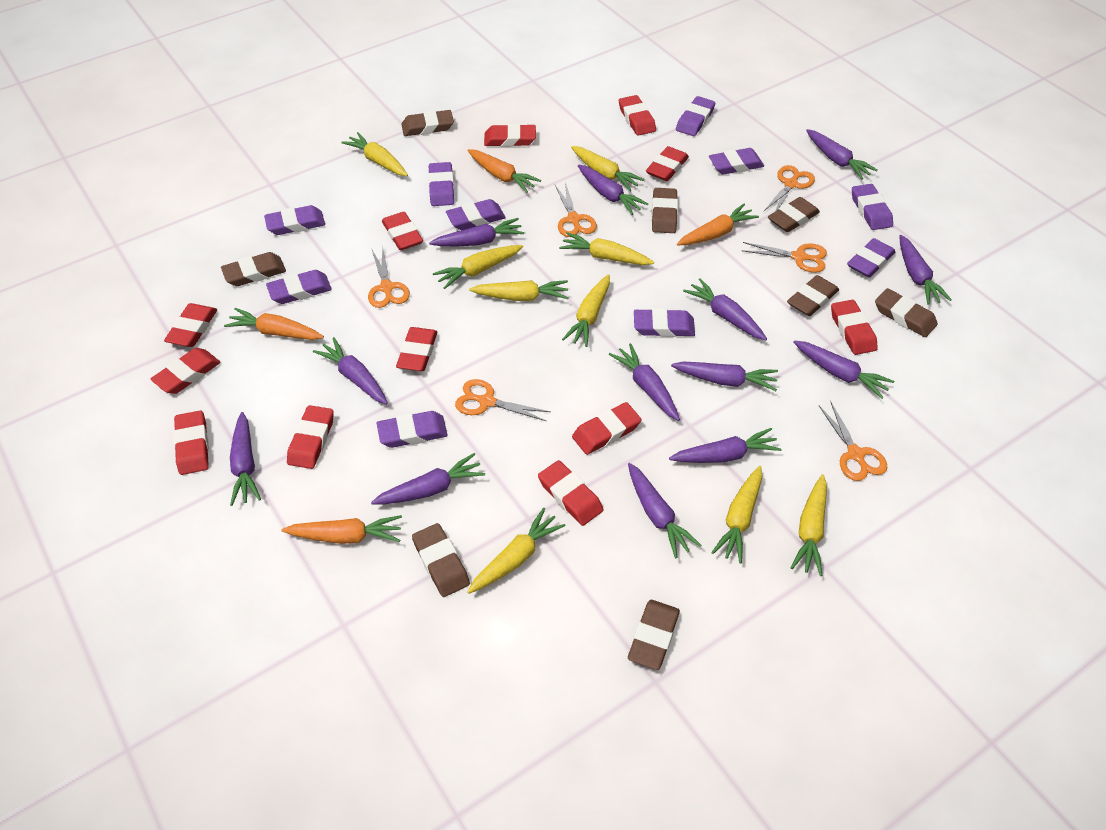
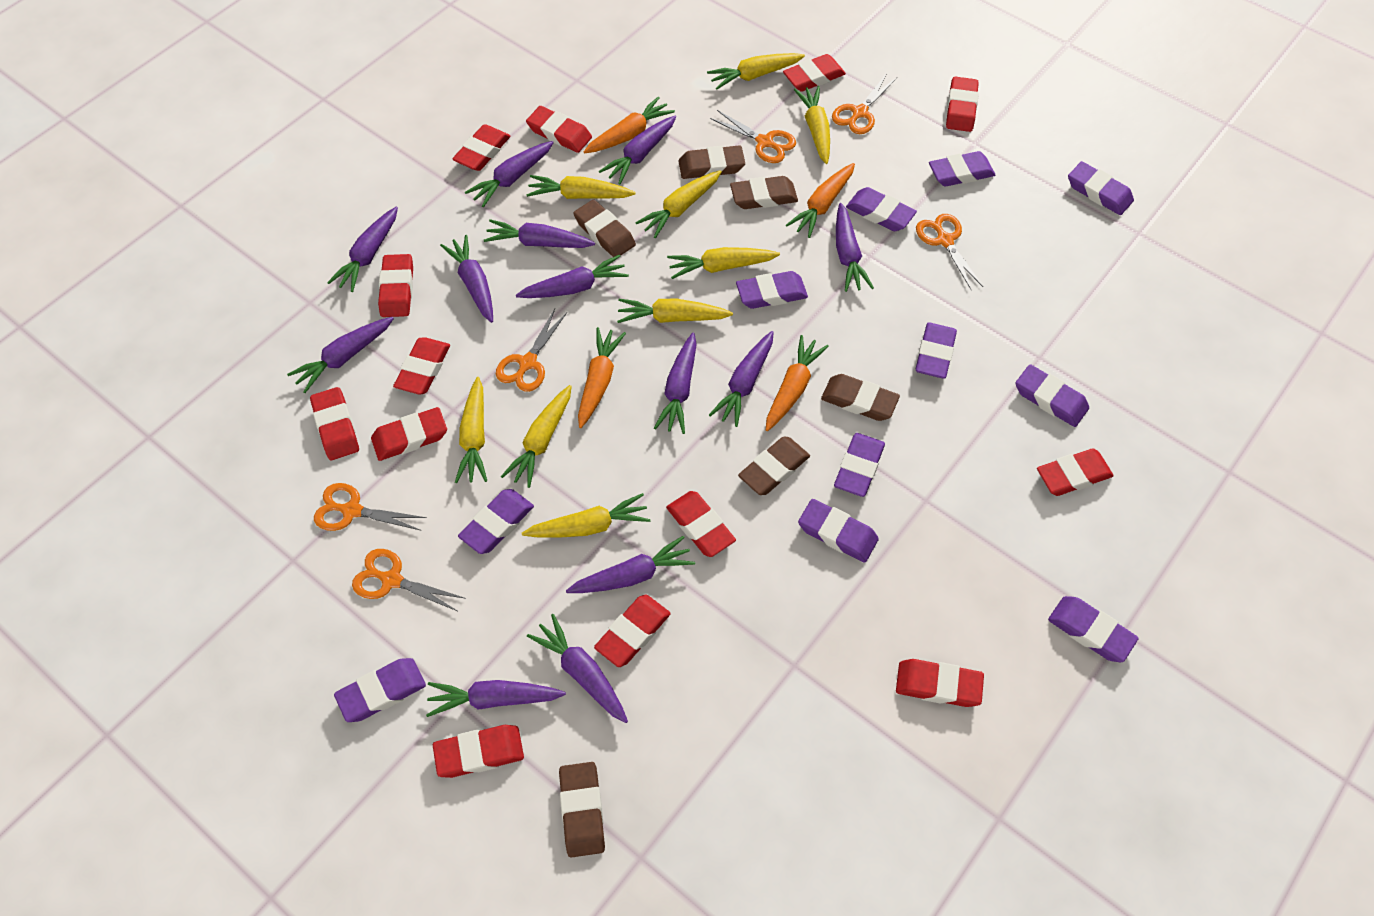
brown eraser: 8 -> 6
purple eraser: 10 -> 11
red eraser: 12 -> 13

